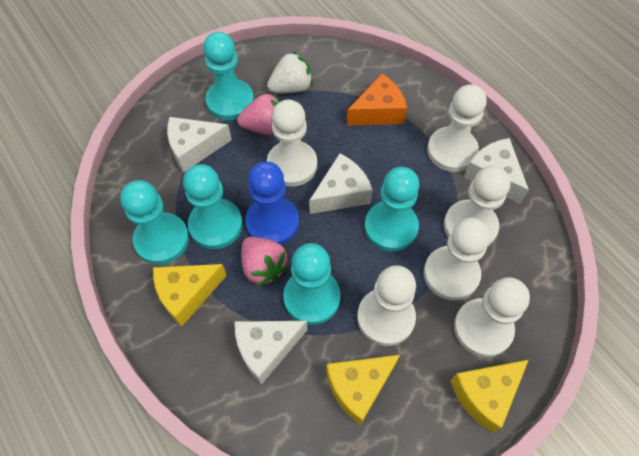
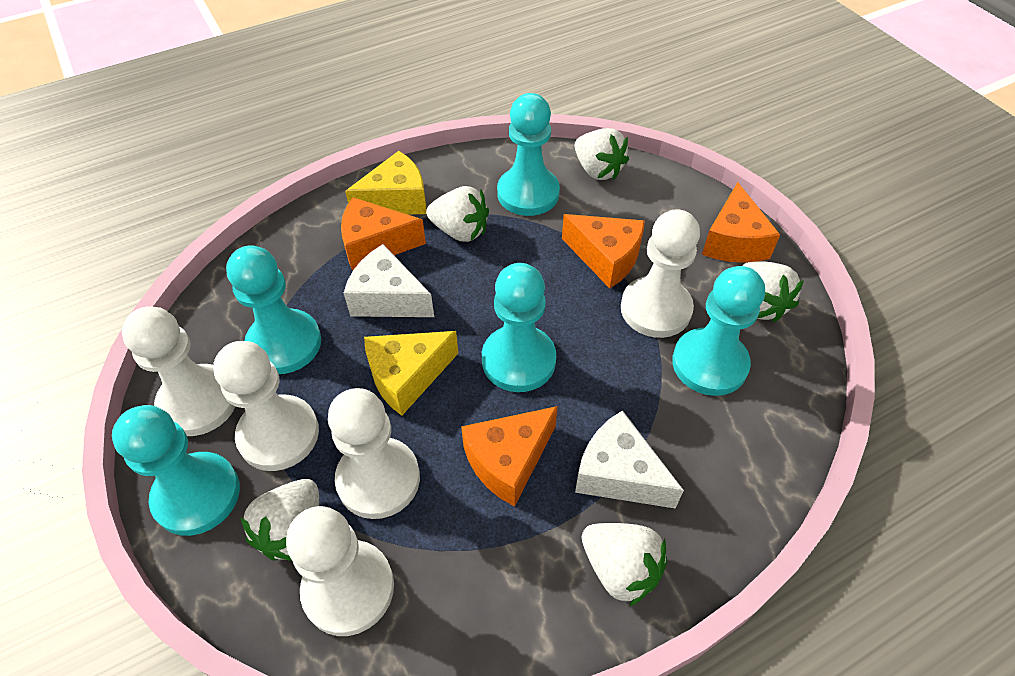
blue pawn: 1 -> 0
orange cheese: 1 -> 4
pink strawberry: 2 -> 0
white cheese: 4 -> 2
white pawn: 6 -> 5
white strawberry: 1 -> 5
yellow cheese: 3 -> 2

